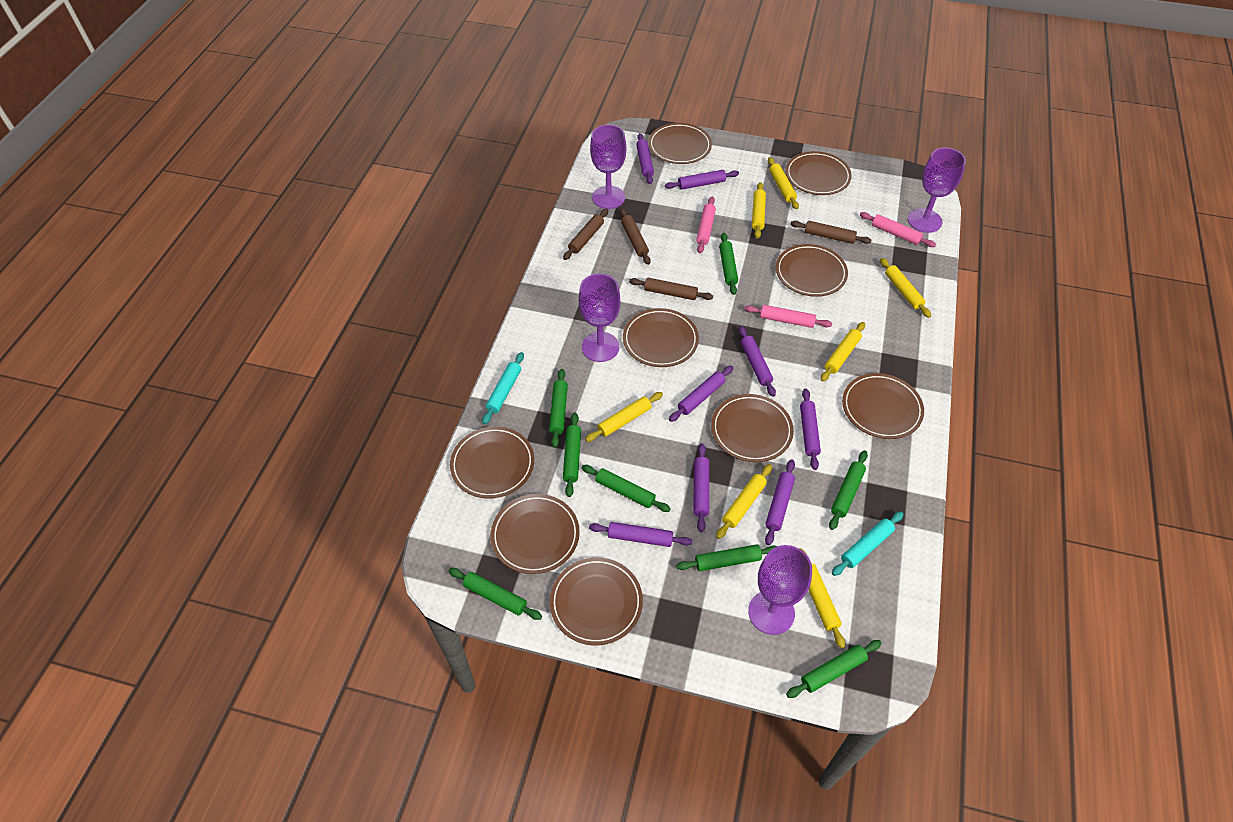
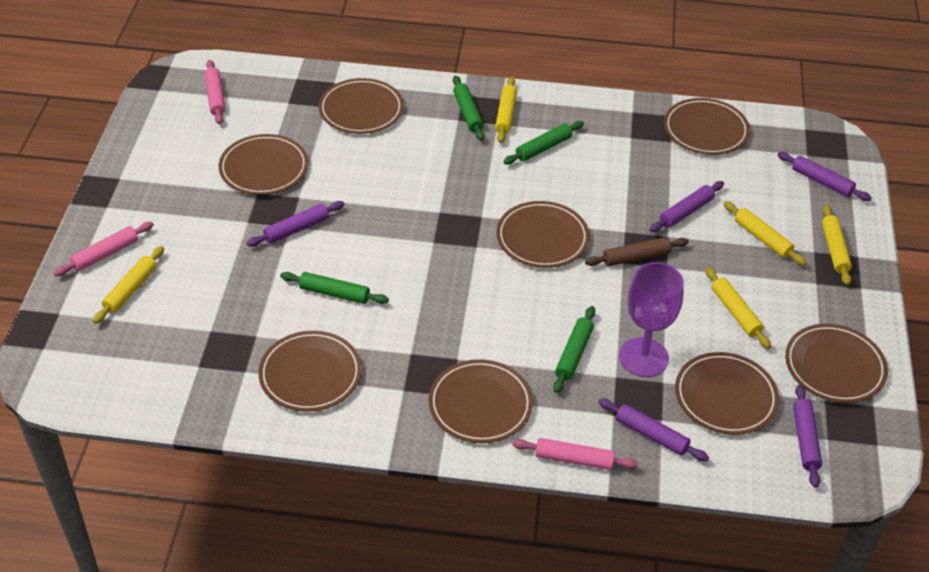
brown plate: 9 -> 8
brown rolling pin: 4 -> 1
green rolling pin: 8 -> 4
purple goblet: 4 -> 1
purple rolling pin: 8 -> 5
turquoise rolling pin: 2 -> 0
yellow rolling pin: 7 -> 5

